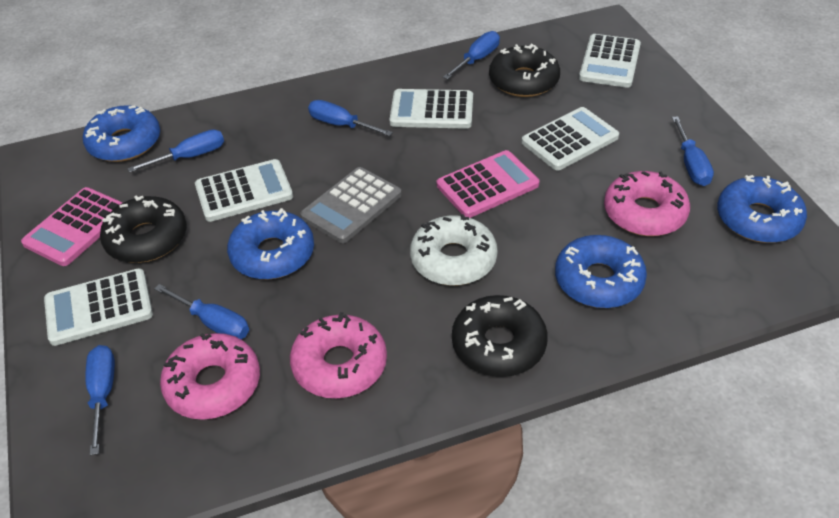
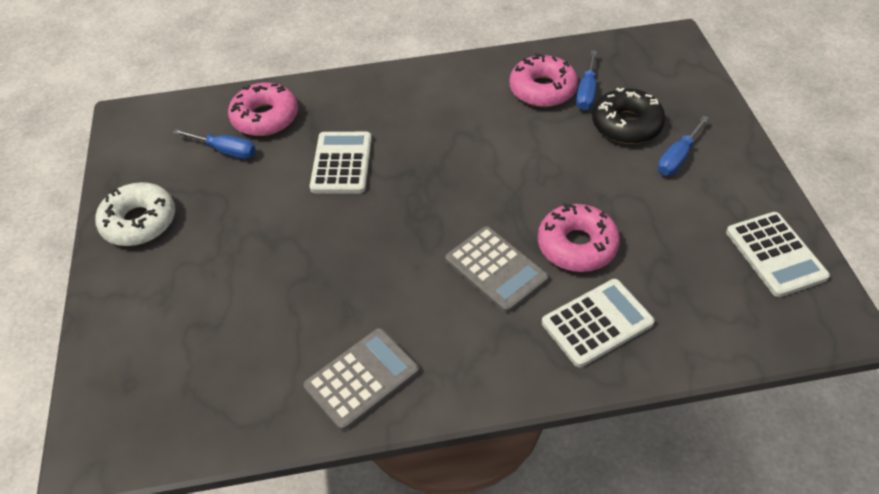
black donut: 3 -> 1
blue donut: 4 -> 0
blue screwdriver: 6 -> 3
grey calculator: 1 -> 2
pink calculator: 2 -> 0
white calculator: 5 -> 3

